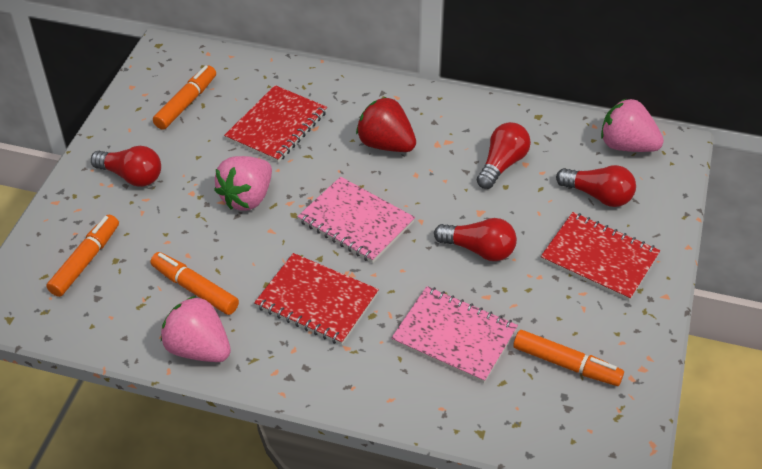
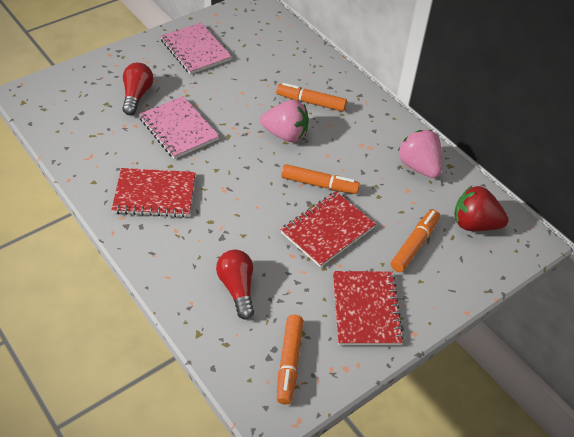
pink strawberry: 3 -> 2
red light bulb: 4 -> 2

